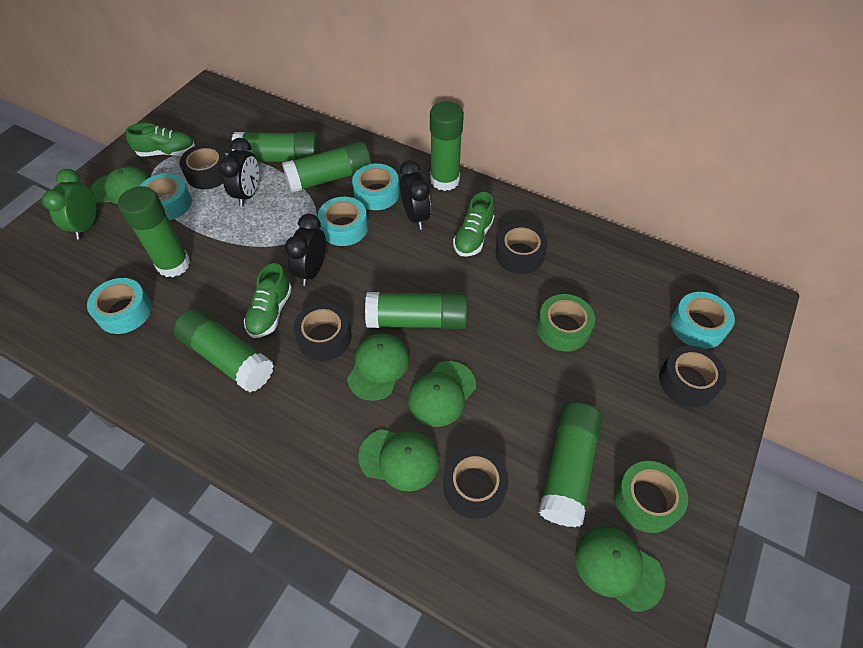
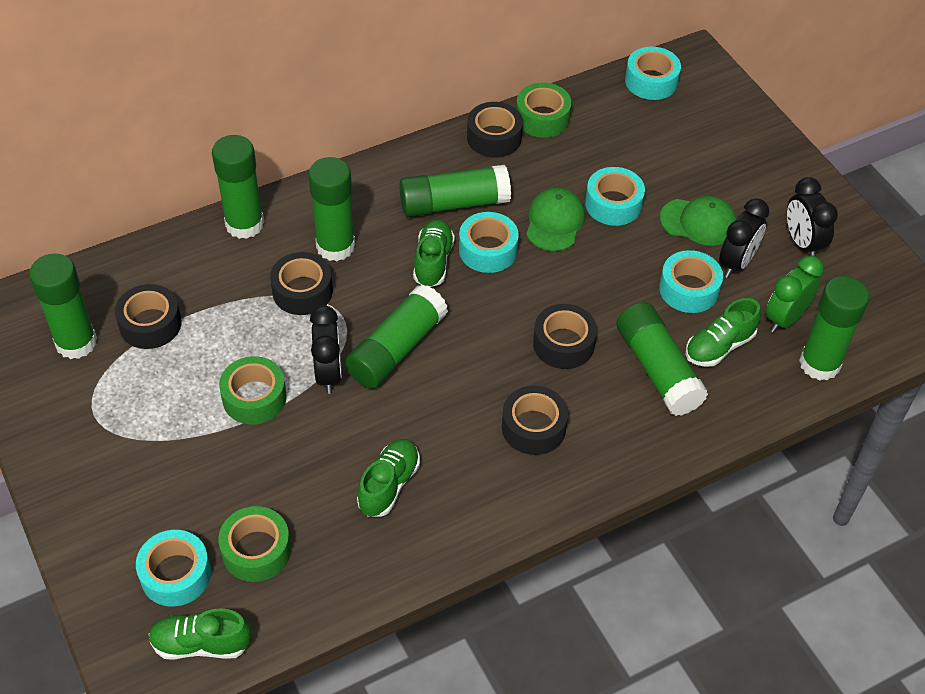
green cap: 5 -> 2
green shoe: 3 -> 4
green tape: 2 -> 3

